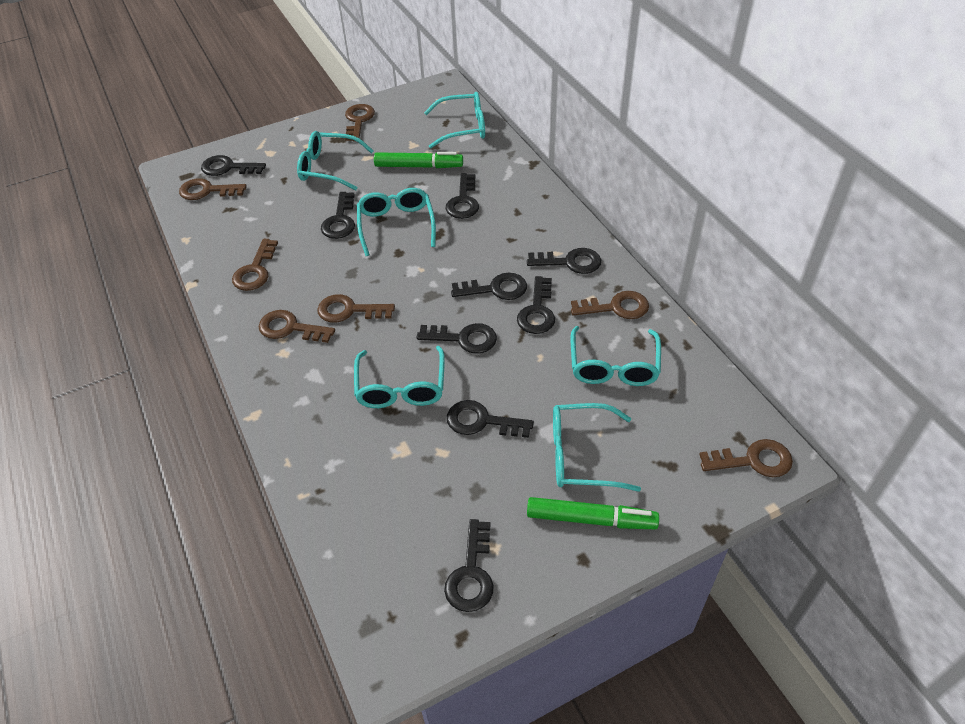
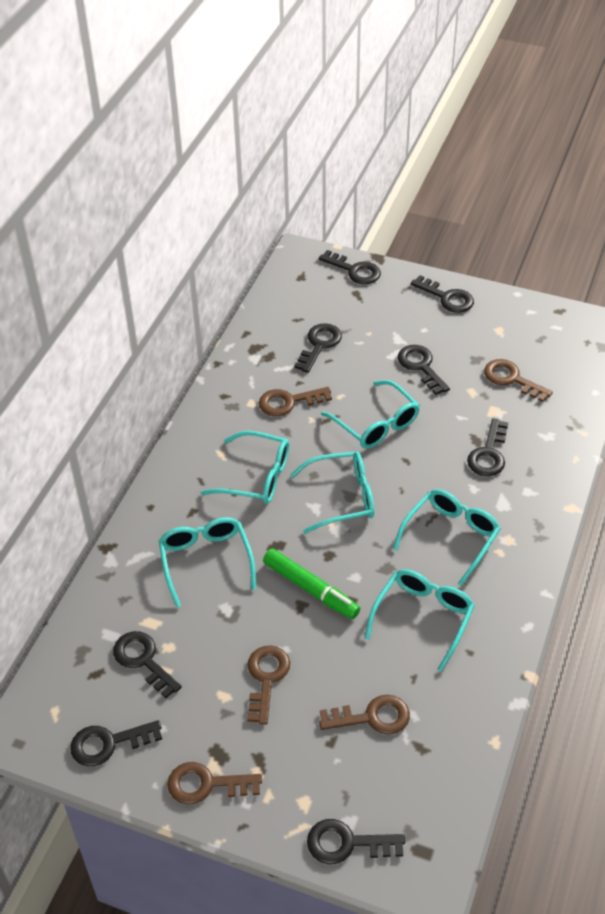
black key: 9 -> 8
brown key: 7 -> 5
green marker: 2 -> 1

